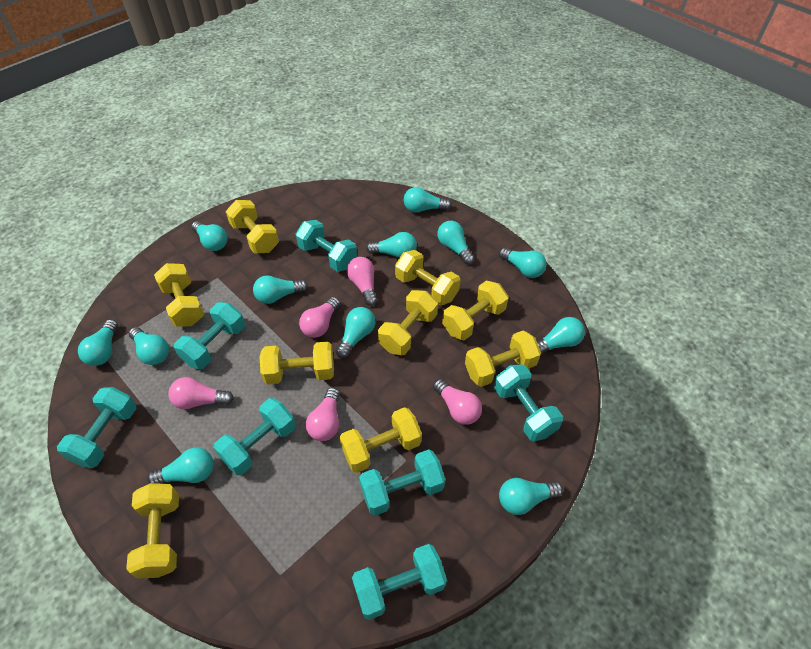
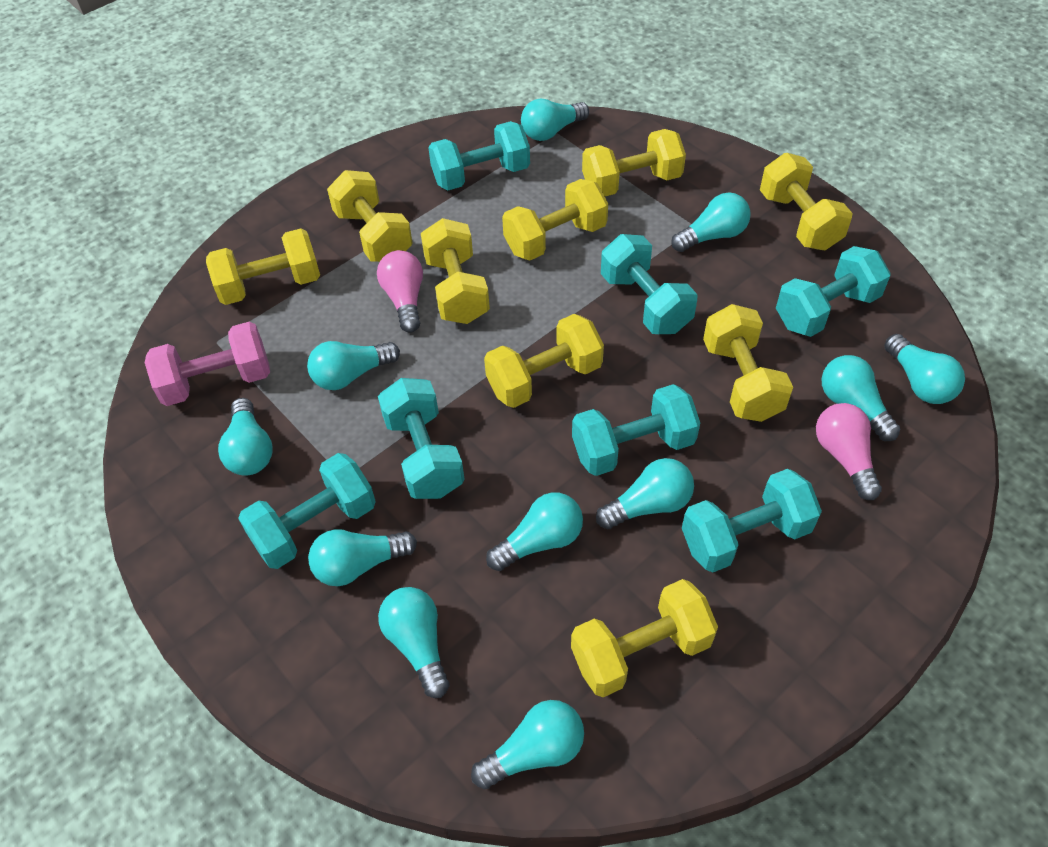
pink dumbbell: 0 -> 1
pink light bulb: 5 -> 2
turquoise light bulb: 12 -> 11

